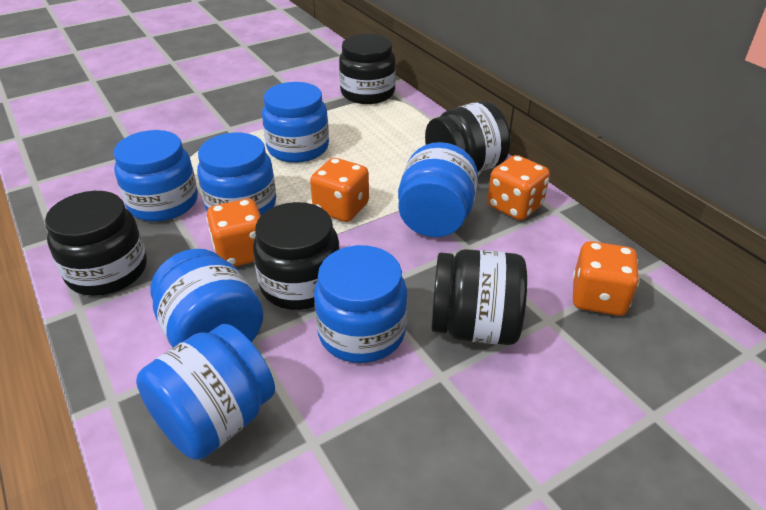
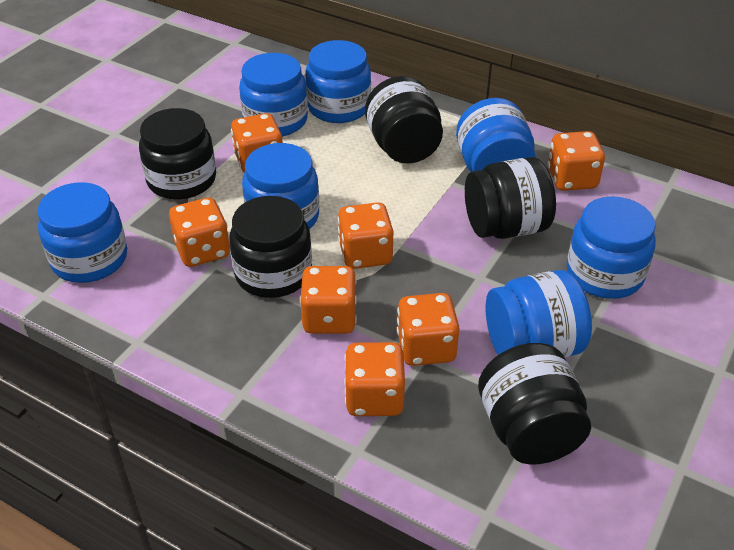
orange dice: 4 -> 7

